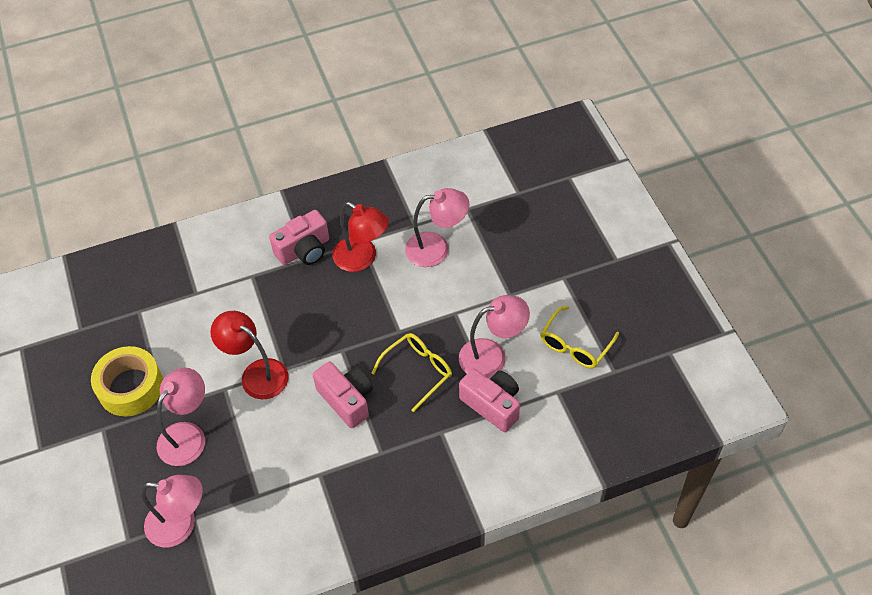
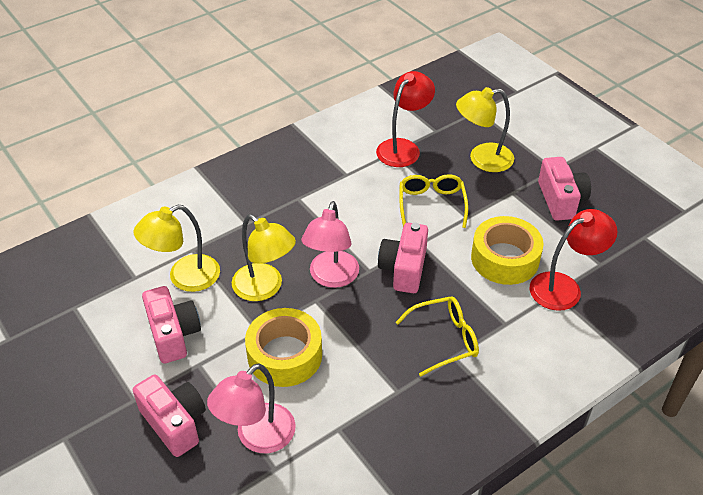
pink camera: 3 -> 4
pink lamp: 4 -> 2
yellow lamp: 0 -> 3
yellow tape: 1 -> 2

